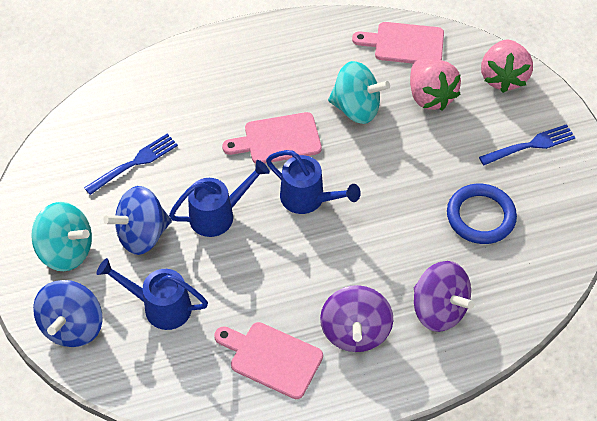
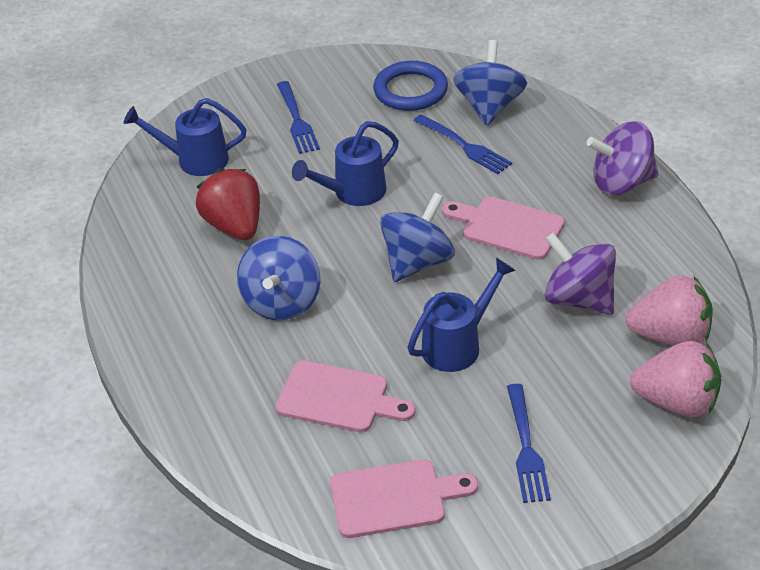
blue fork: 2 -> 3
blue spinning top: 2 -> 3
red strawberry: 0 -> 1
turquoise spinning top: 2 -> 0

